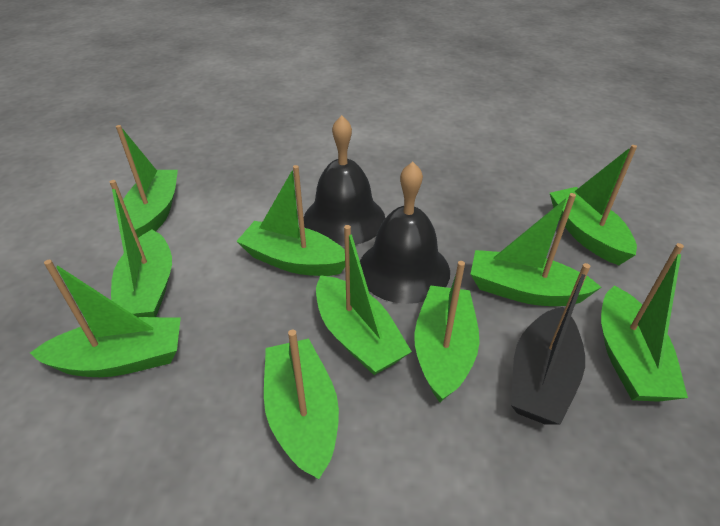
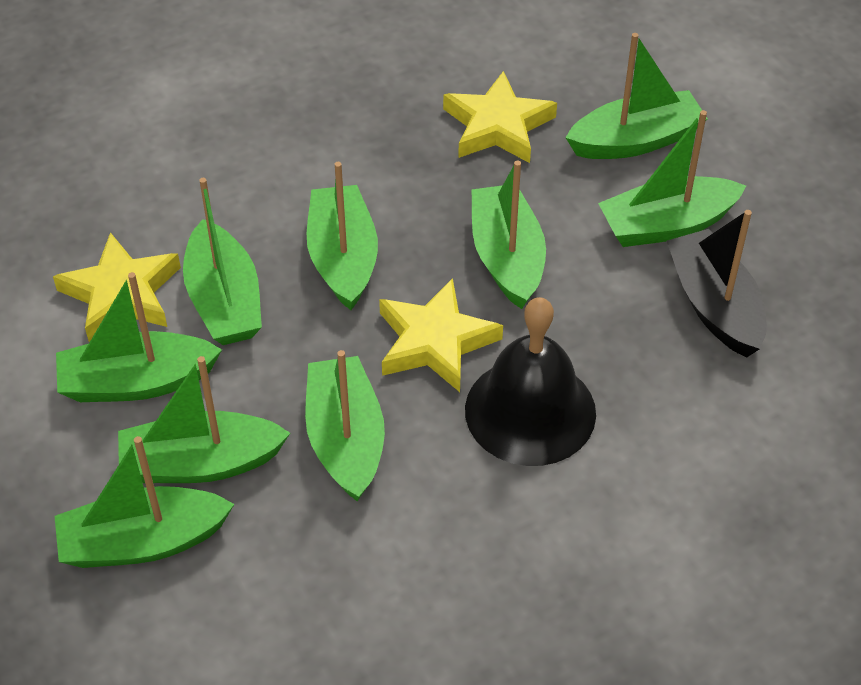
black bell: 2 -> 1
green boat: 10 -> 9
yellow star: 0 -> 3

